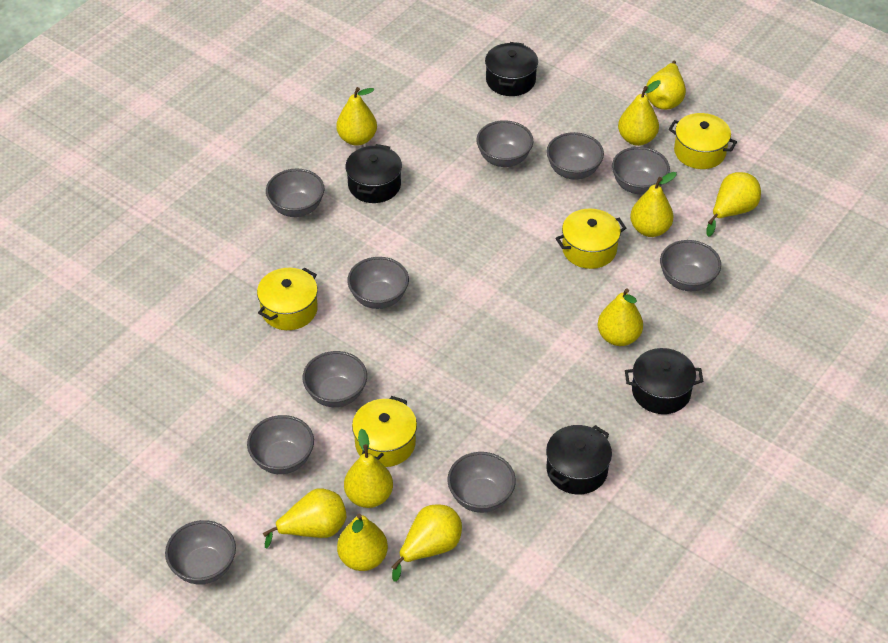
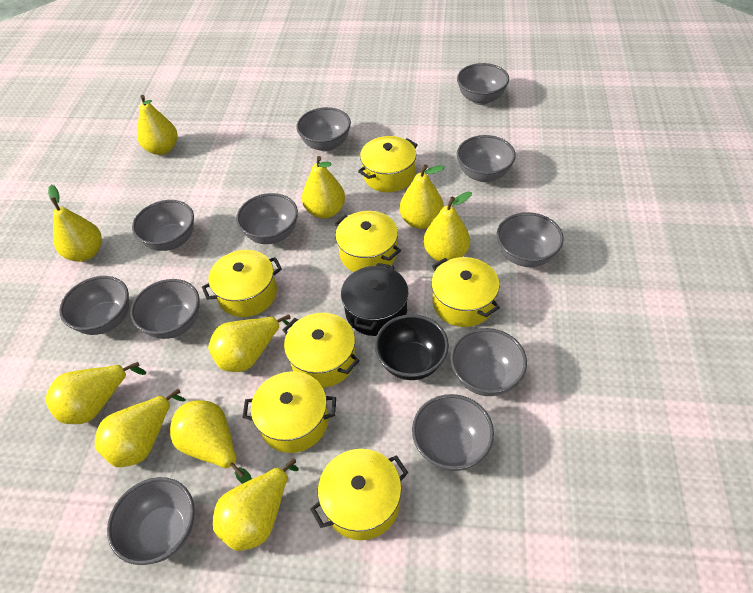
black bowl: 0 -> 1
black pot: 4 -> 1
grey bowl: 10 -> 11
yellow pot: 4 -> 7

